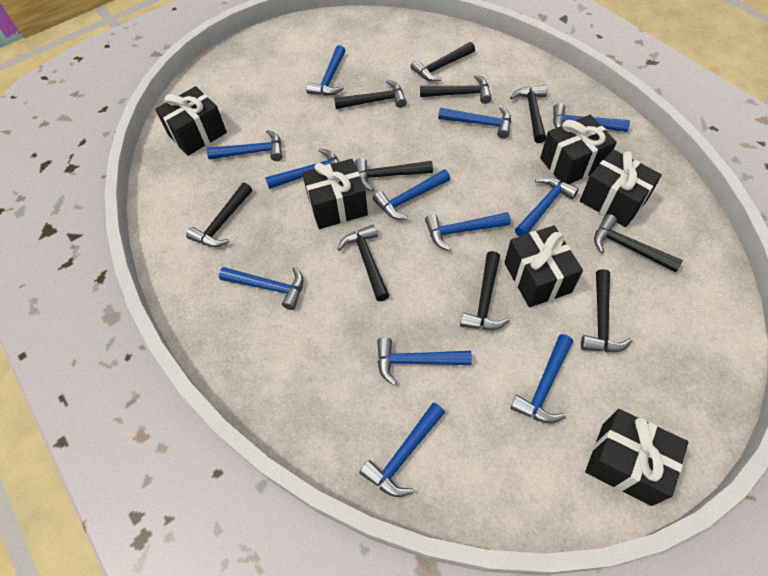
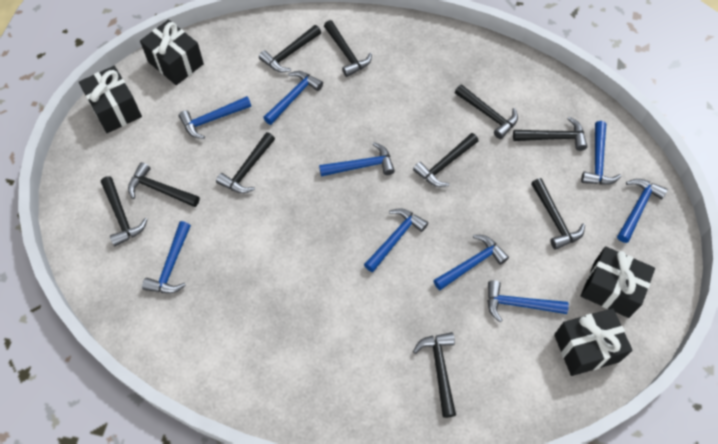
black gift: 6 -> 4
blue hammer: 12 -> 9

